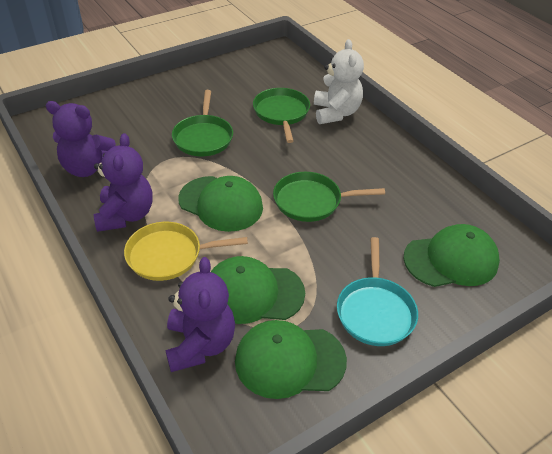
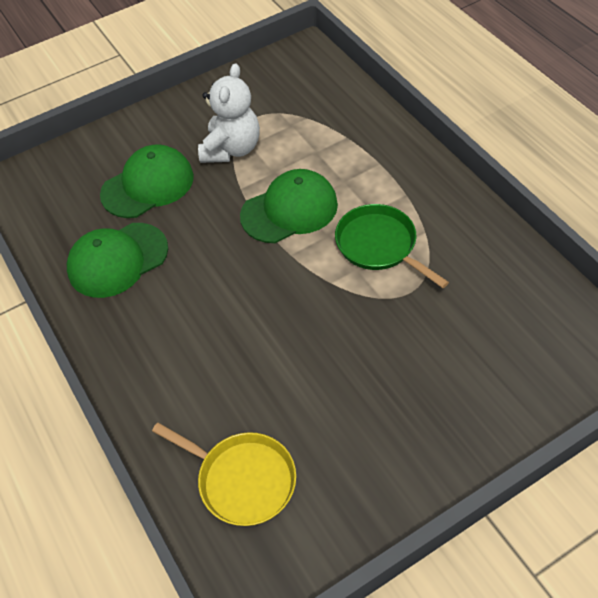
green cap: 4 -> 3
green pan: 3 -> 1
purple teddy bear: 3 -> 0
turquoise pan: 1 -> 0

